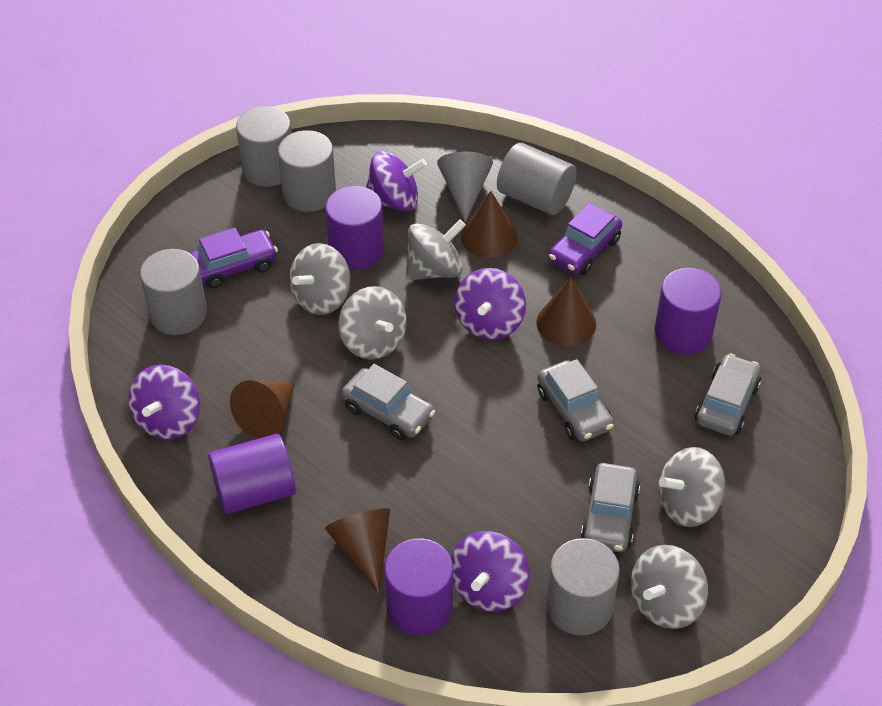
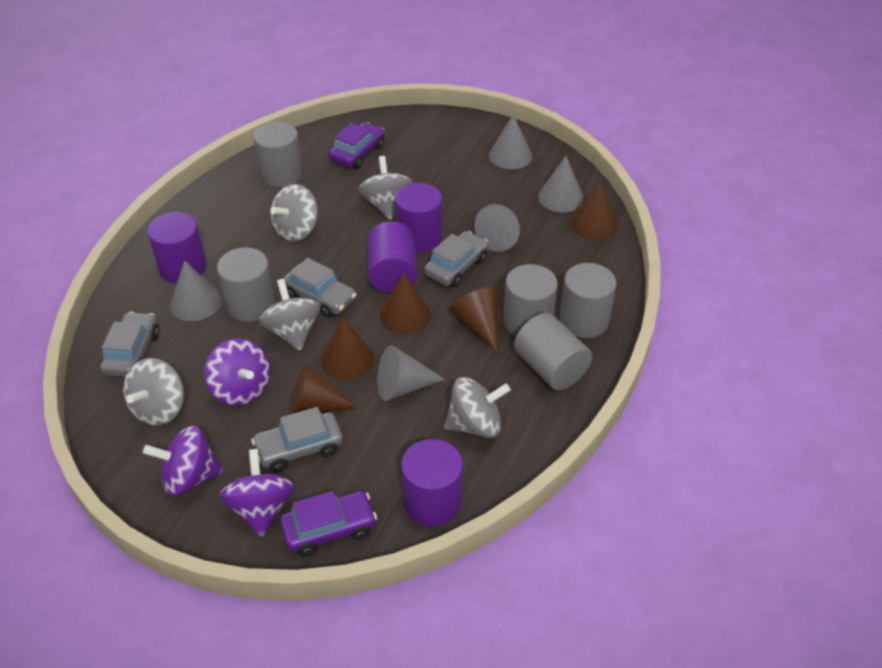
brown cone: 4 -> 5
grey cone: 1 -> 5
purple spinning top: 4 -> 3

